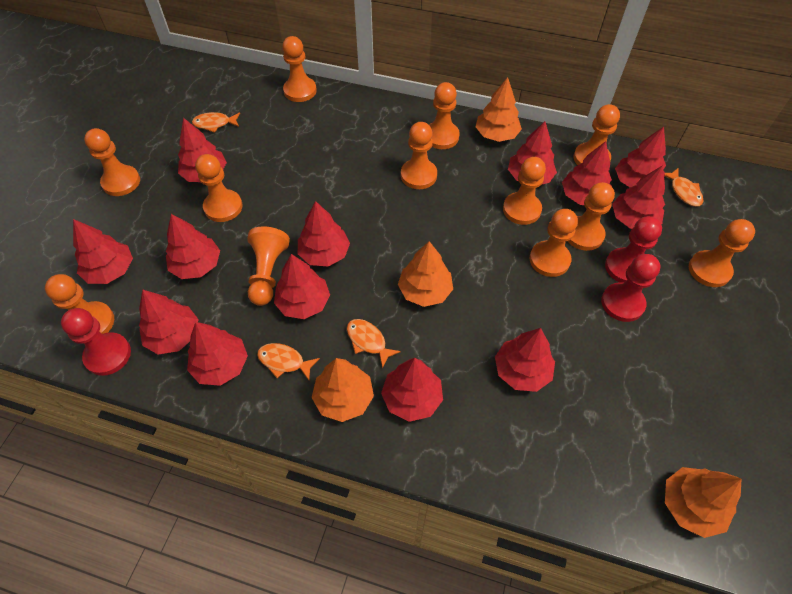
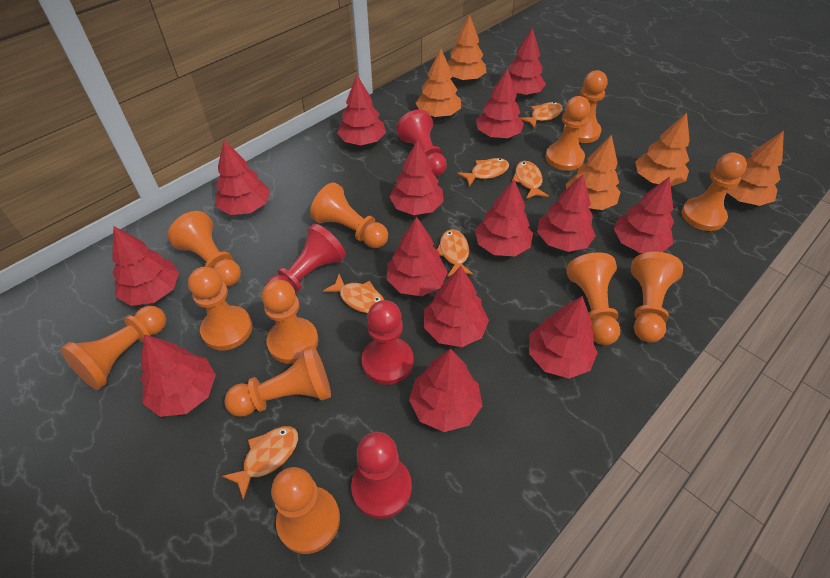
orange fish: 4 -> 6
orange tree: 4 -> 5
red pawn: 3 -> 4
red tree: 13 -> 14

